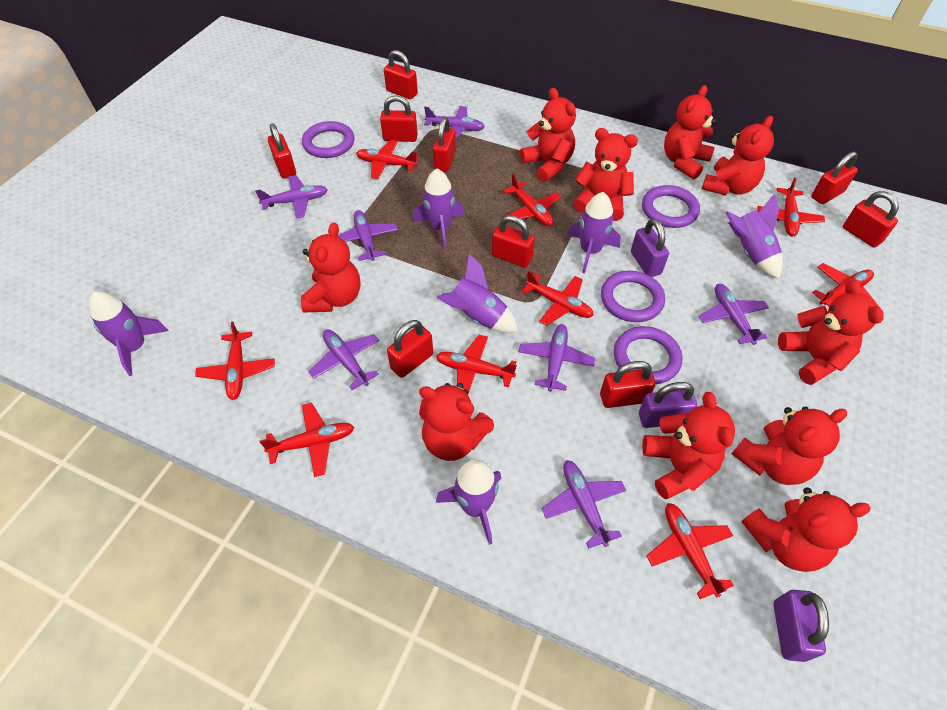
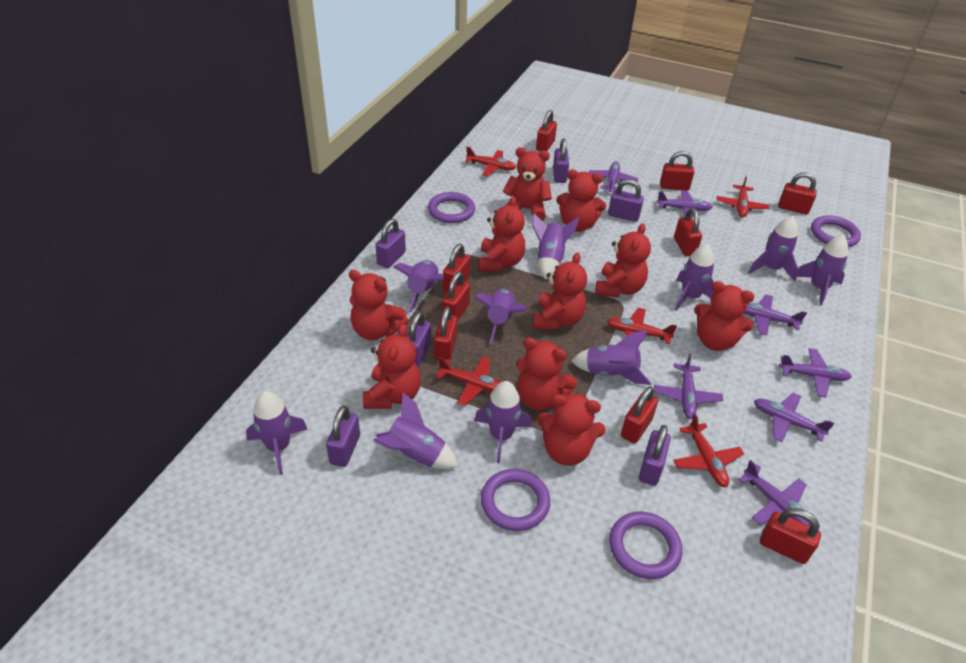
purple padlock: 3 -> 6
purple rocket: 6 -> 10
red plane: 9 -> 5

